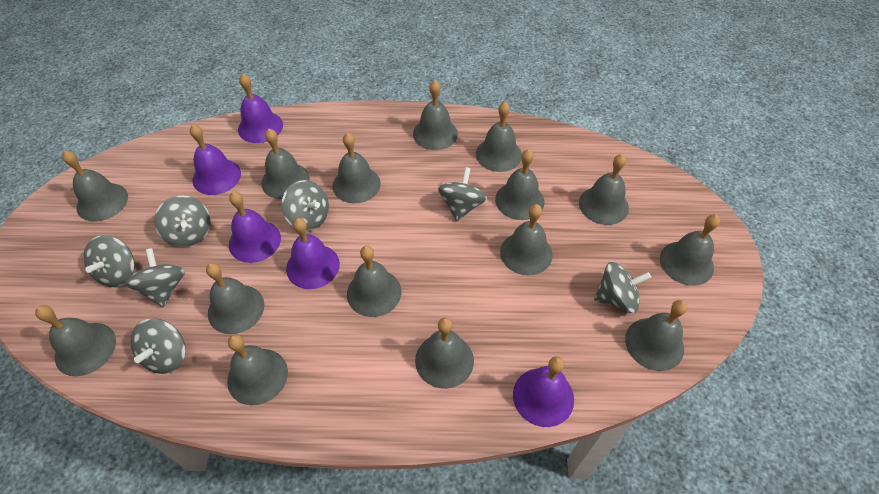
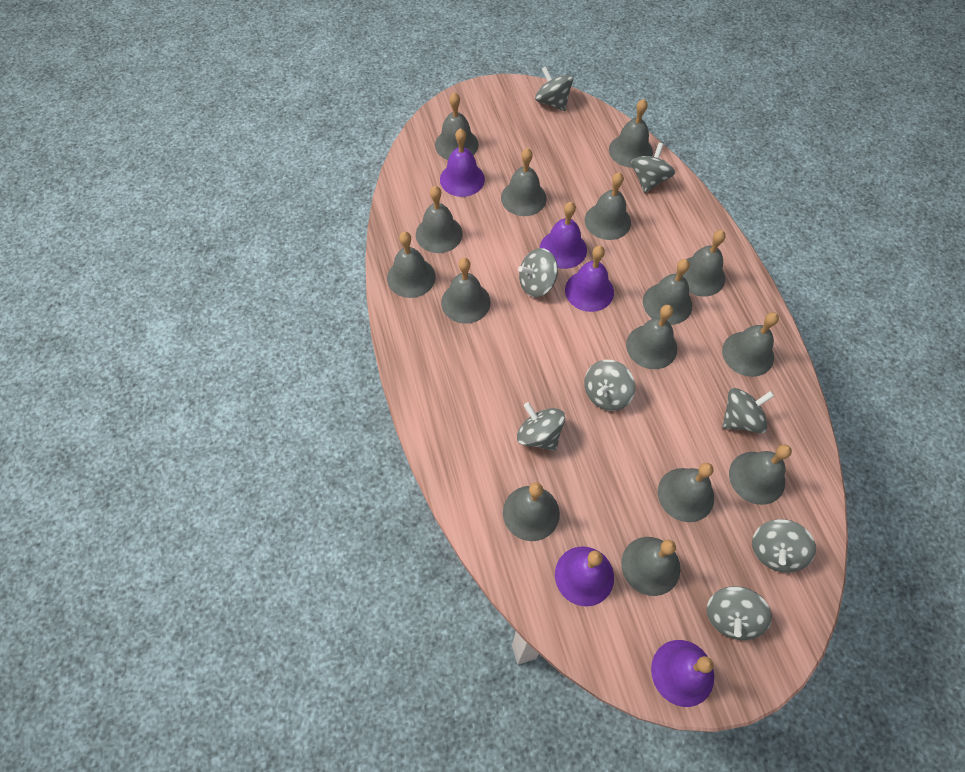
grey spinning top: 7 -> 8

